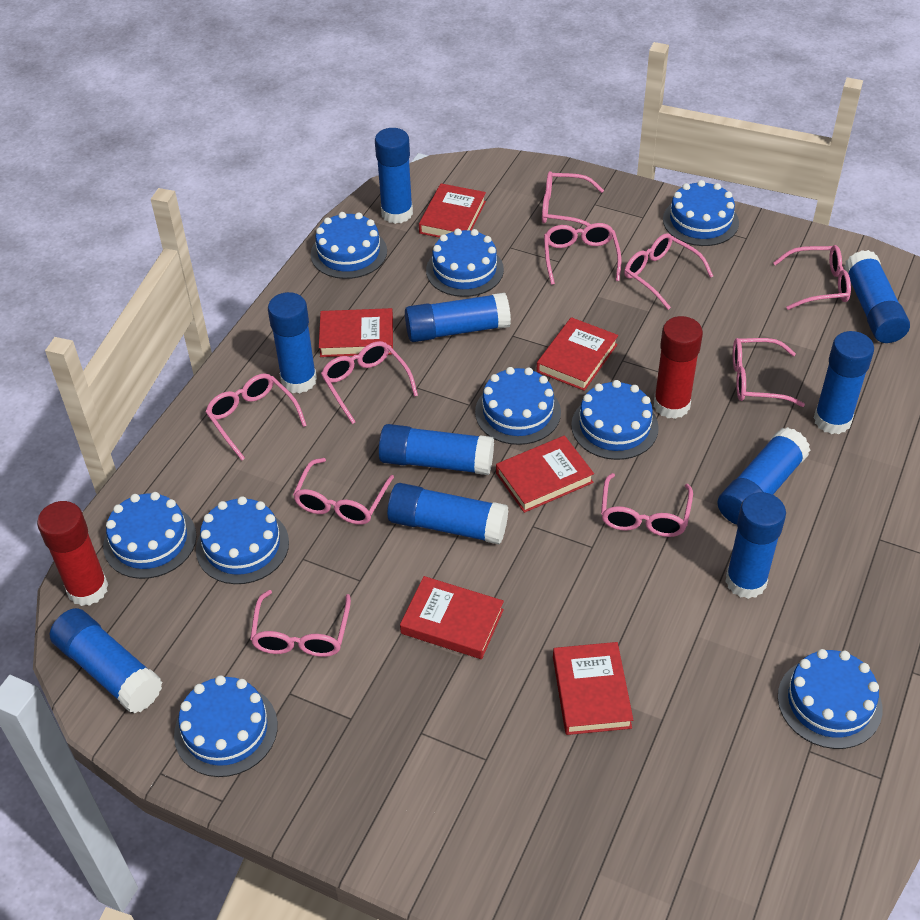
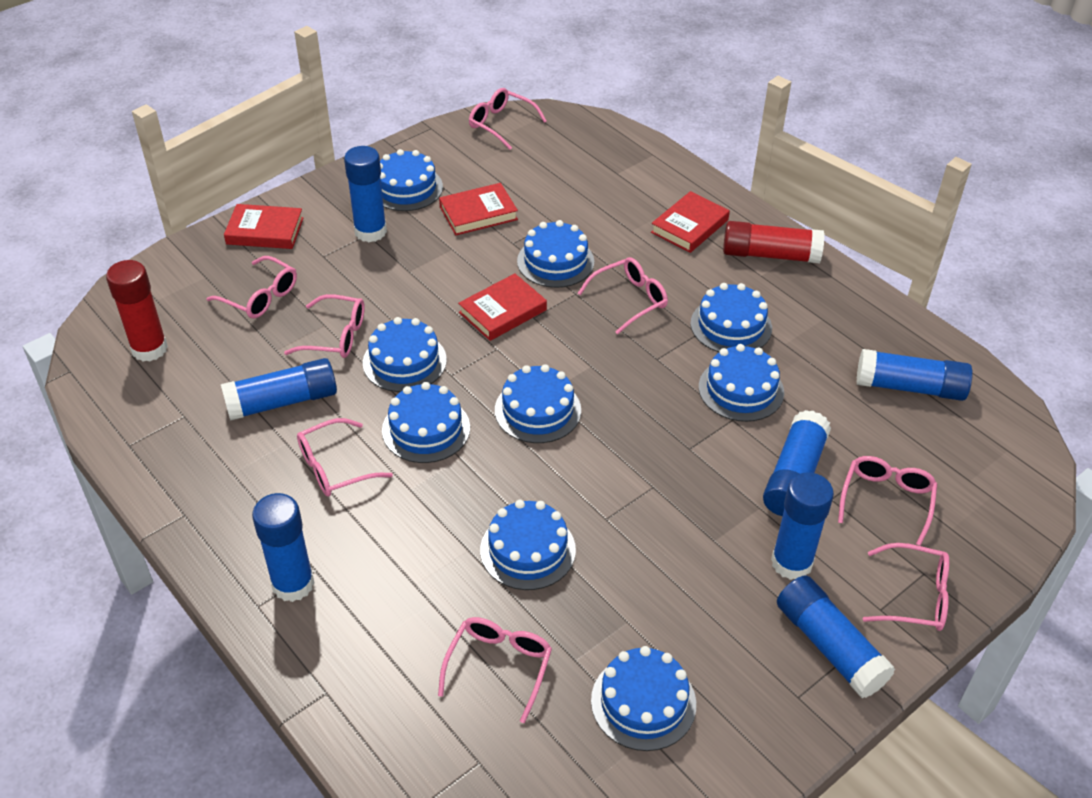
blue glue stick: 10 -> 7
pink glasses: 10 -> 8
red book: 6 -> 4

